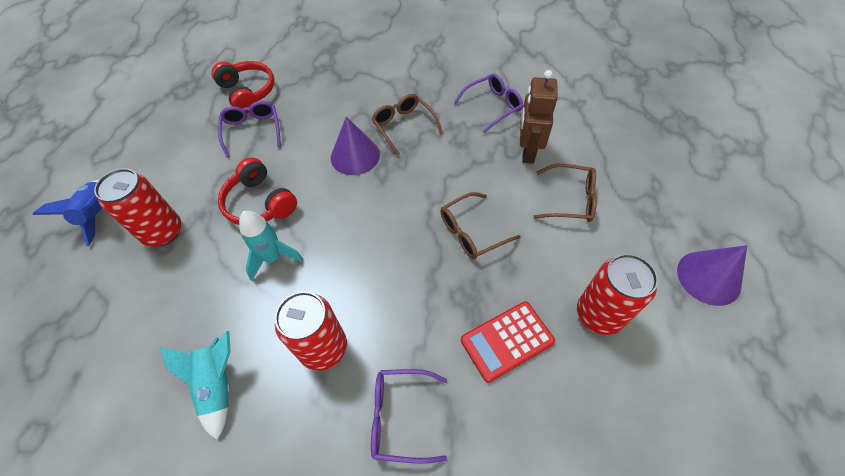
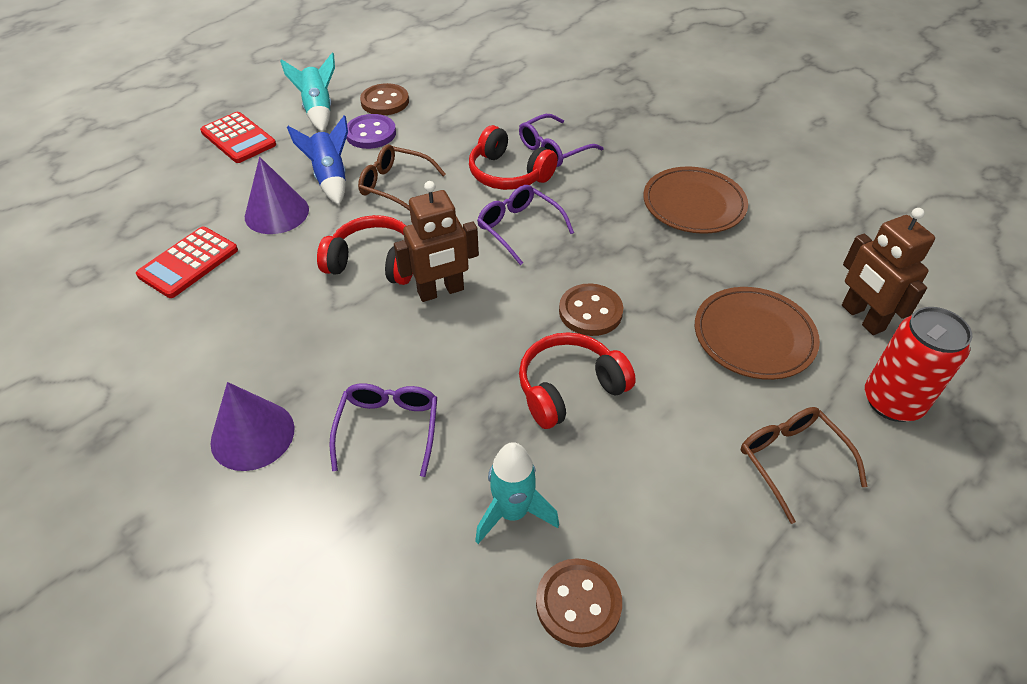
brown button: 0 -> 3
brown glasses: 3 -> 2
brown plate: 0 -> 2
brown robot: 1 -> 2
purple button: 0 -> 1
red calculator: 1 -> 2
red can: 3 -> 1
red headphones: 2 -> 3

